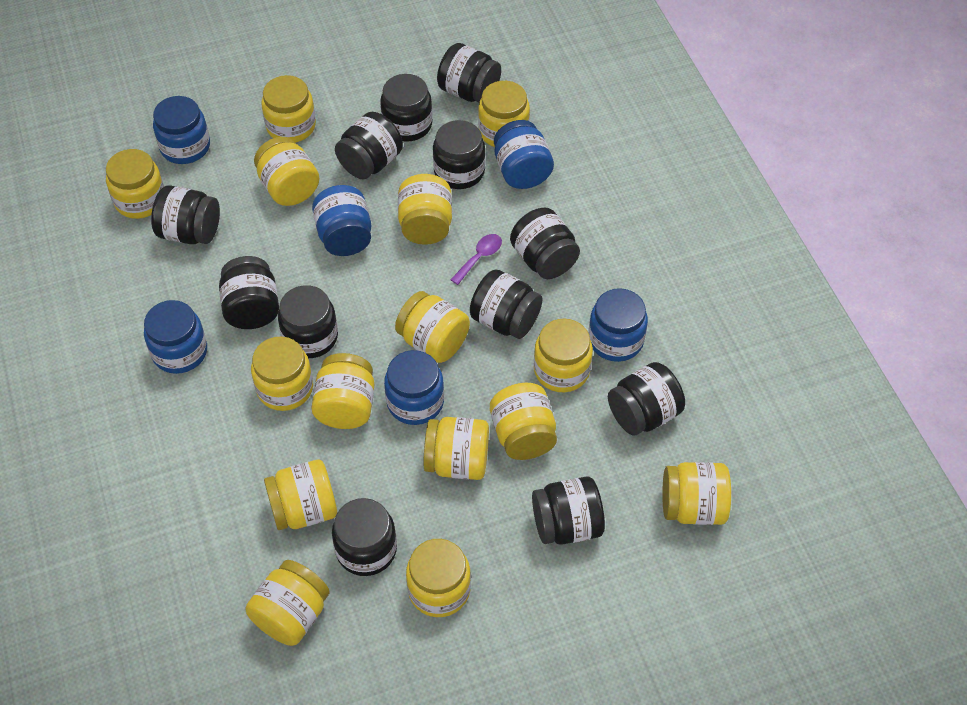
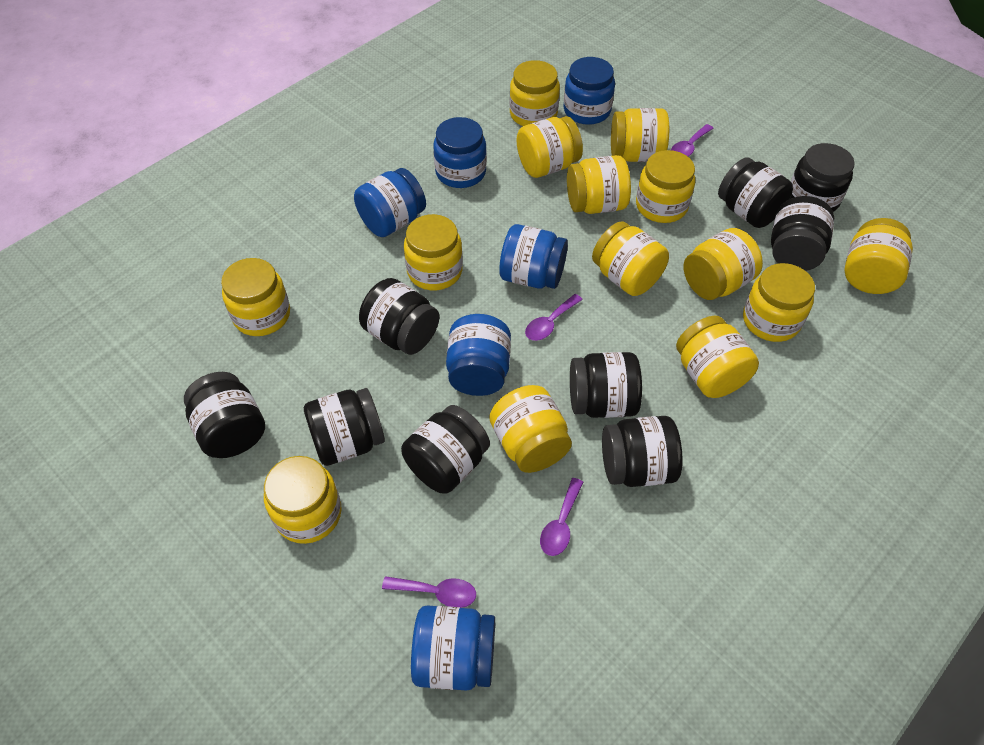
black jar: 12 -> 9
purple spoon: 1 -> 4
yellow jar: 15 -> 14

